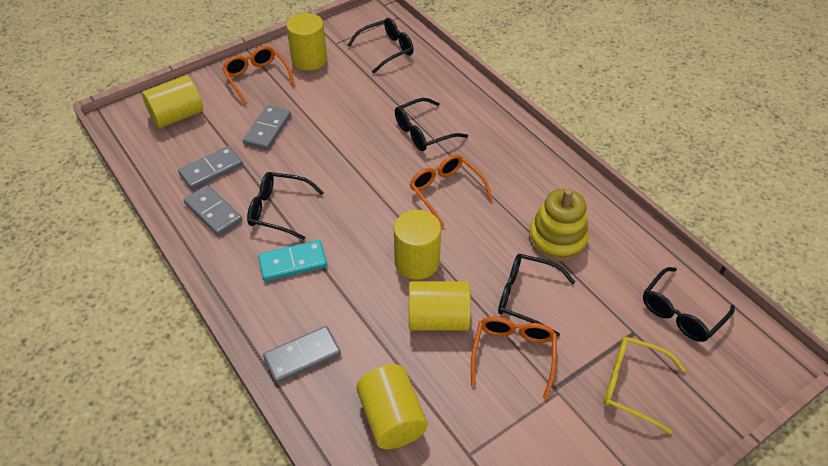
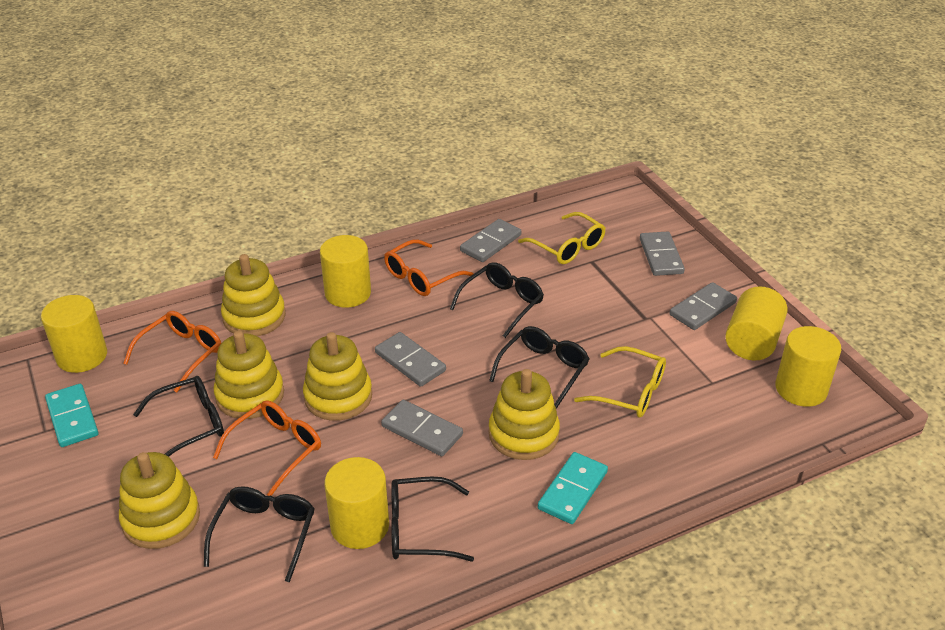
grey domino: 4 -> 5
turquoise domino: 1 -> 2
yellow glasses: 1 -> 2
yellow stacking toy: 1 -> 5

